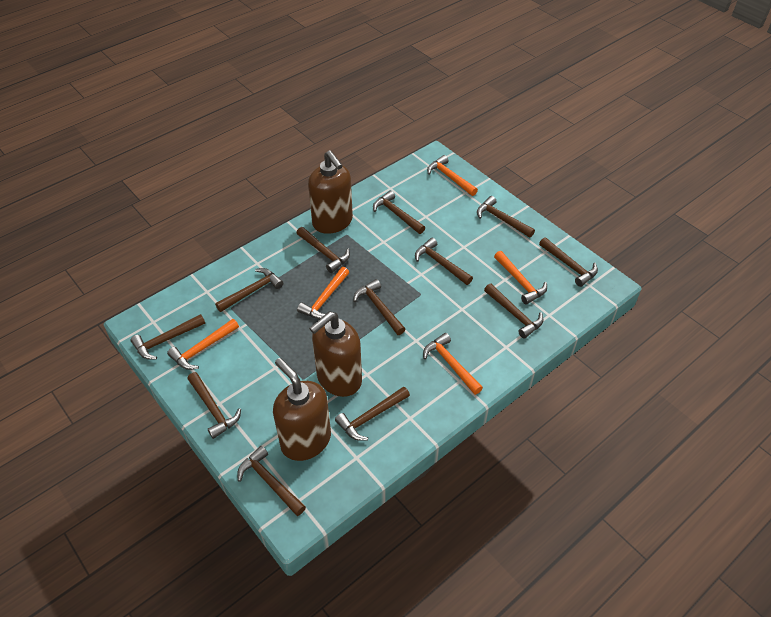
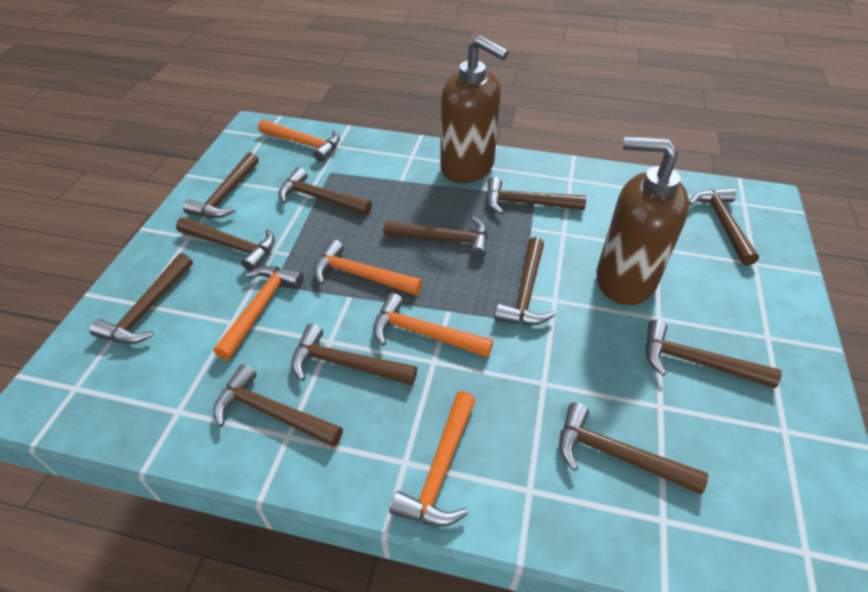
brown soap dispenser: 3 -> 2

